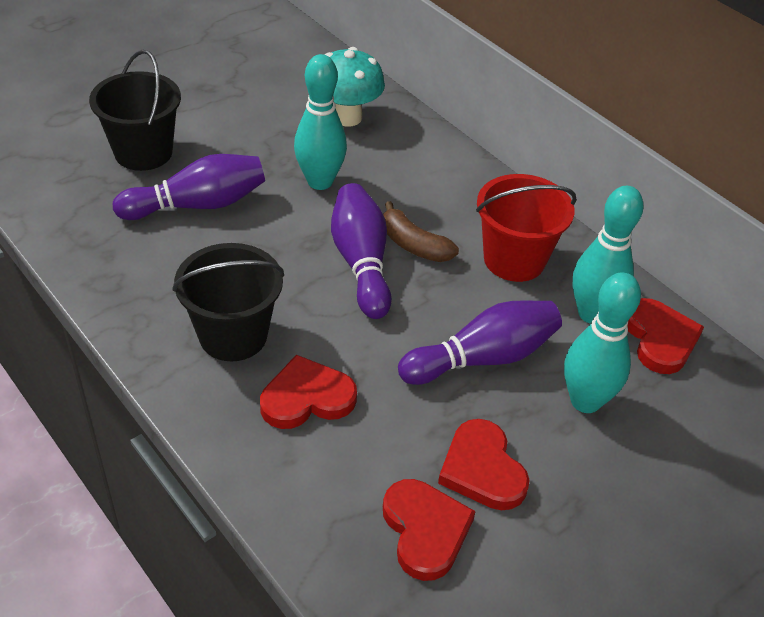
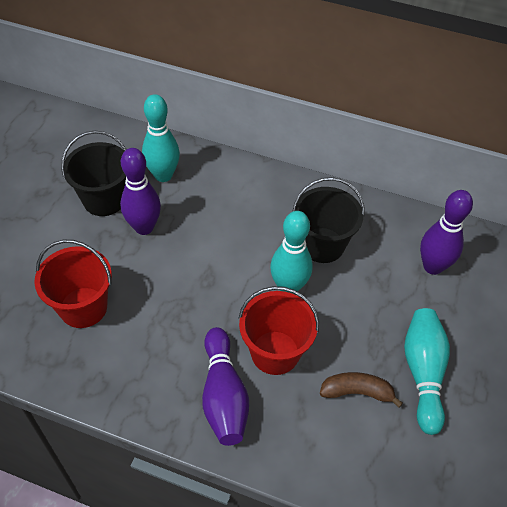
red bucket: 1 -> 2
red heart: 4 -> 0
turquoise mushroom: 1 -> 0

